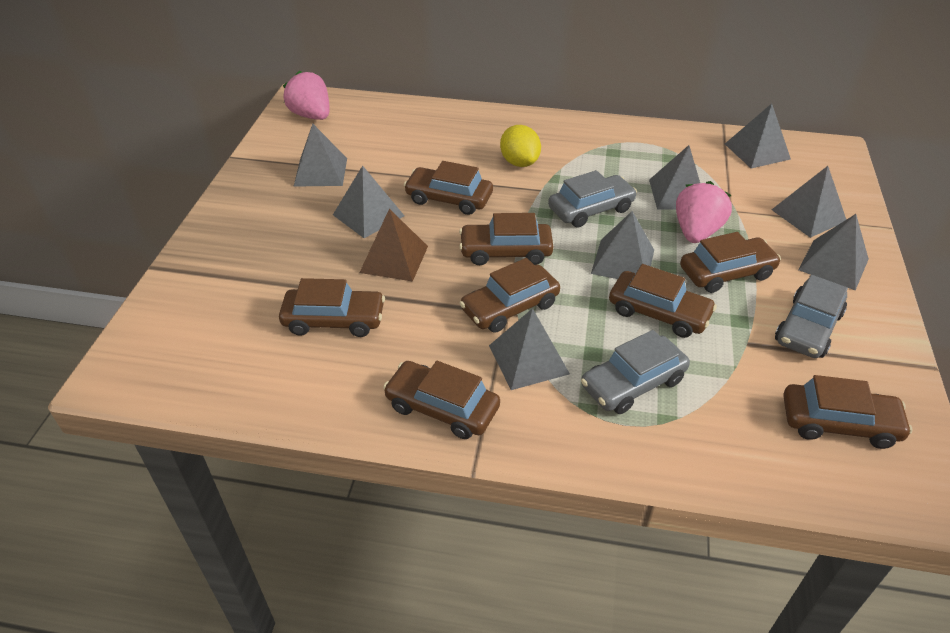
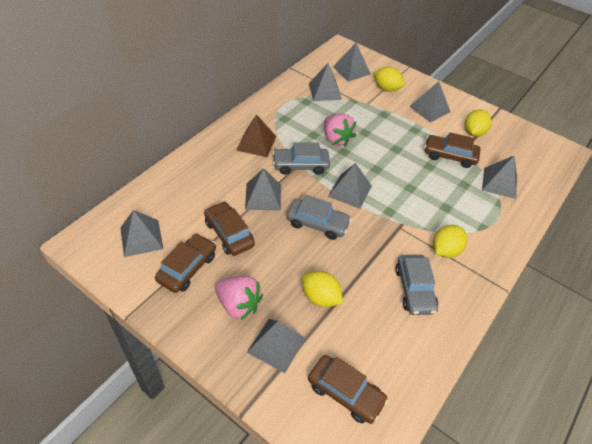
brown car: 8 -> 4
yellow lemon: 1 -> 4

